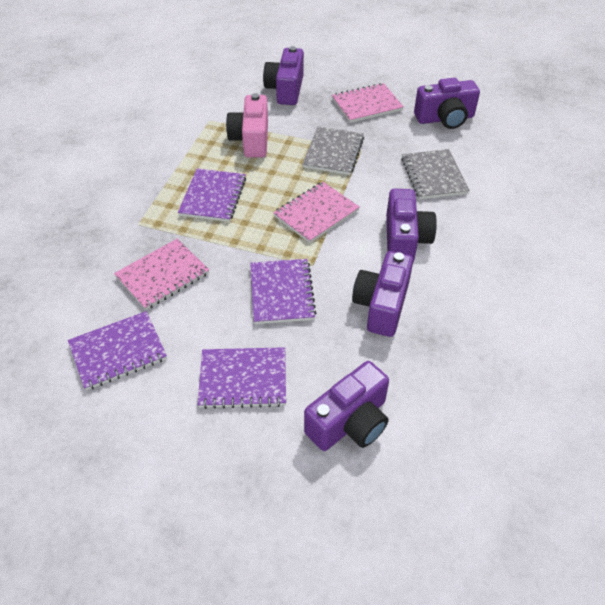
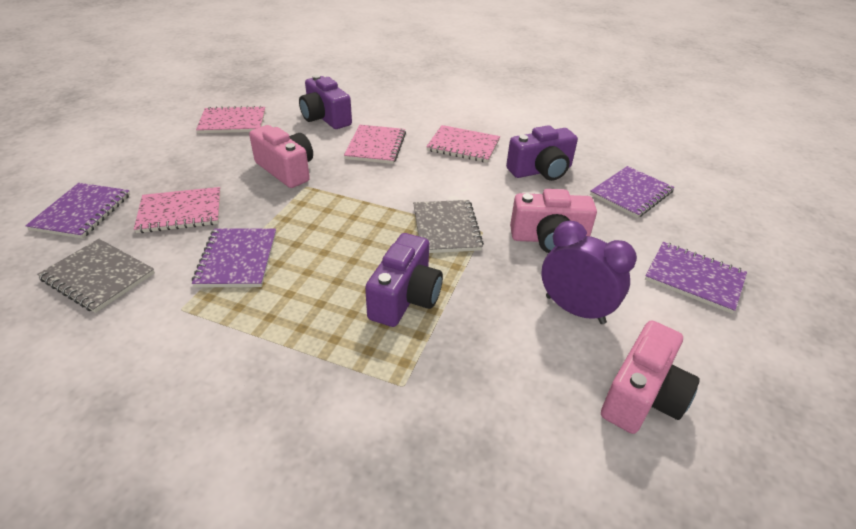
pink camera: 1 -> 3
pink notebook: 3 -> 4
purple camera: 5 -> 3
purple clock: 0 -> 1

